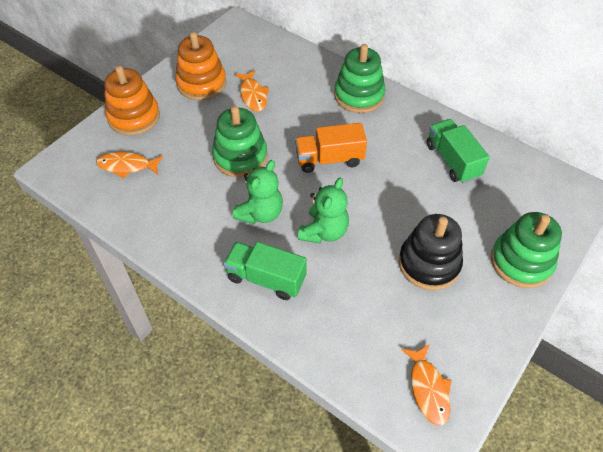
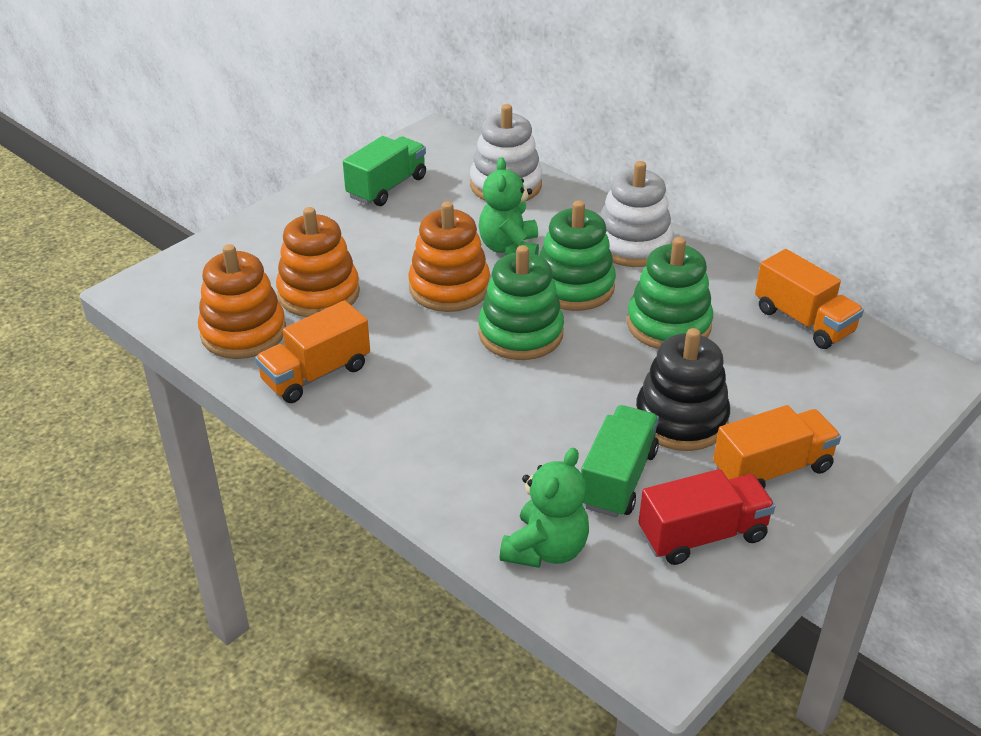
orange fish: 3 -> 0
orange stacking toy: 2 -> 3
orange truck: 1 -> 3
red truck: 0 -> 1
white stacking toy: 0 -> 2

